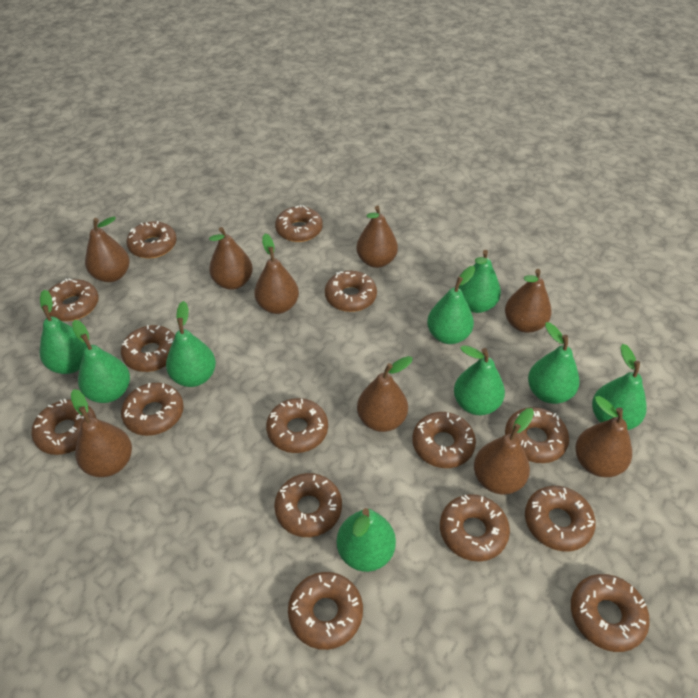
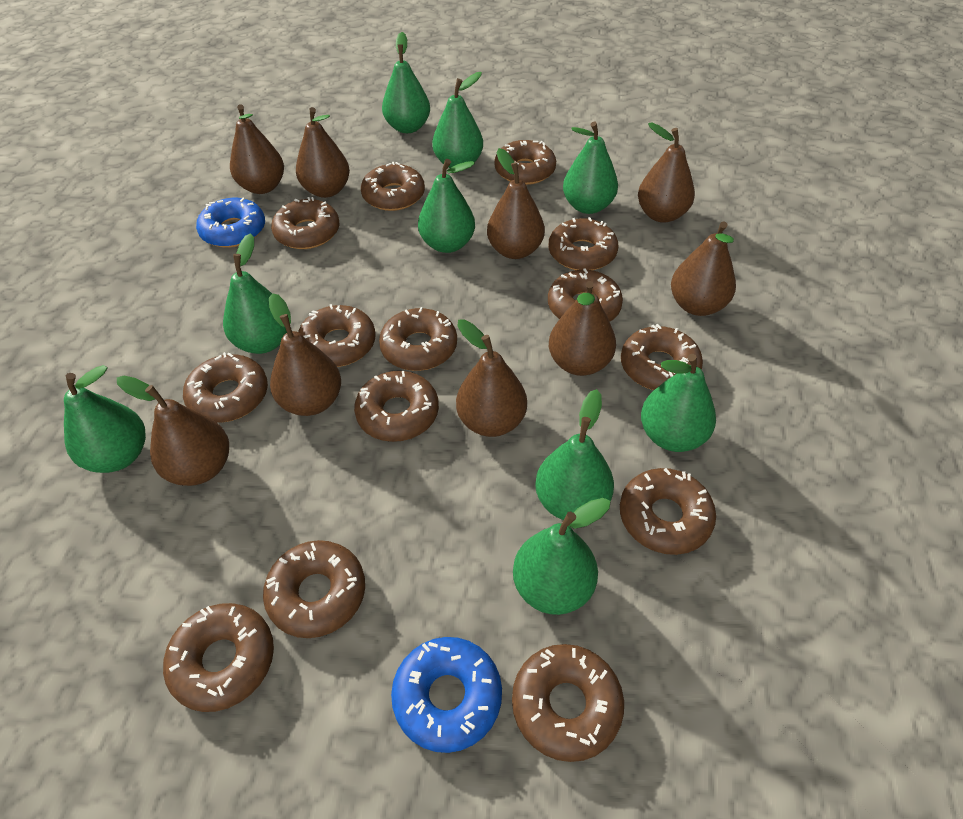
blue donut: 0 -> 2
brown donut: 15 -> 14

